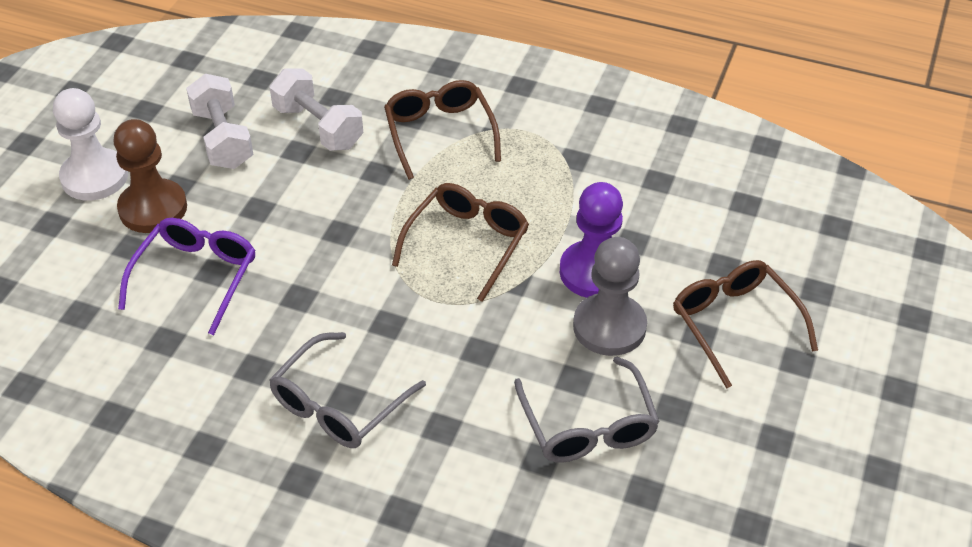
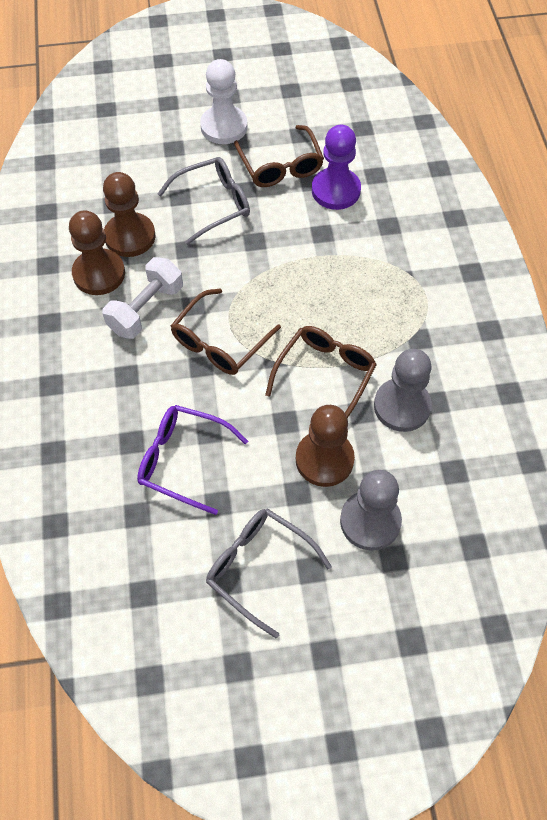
brown pawn: 1 -> 3
grey pawn: 1 -> 2
white dumbbell: 2 -> 1

